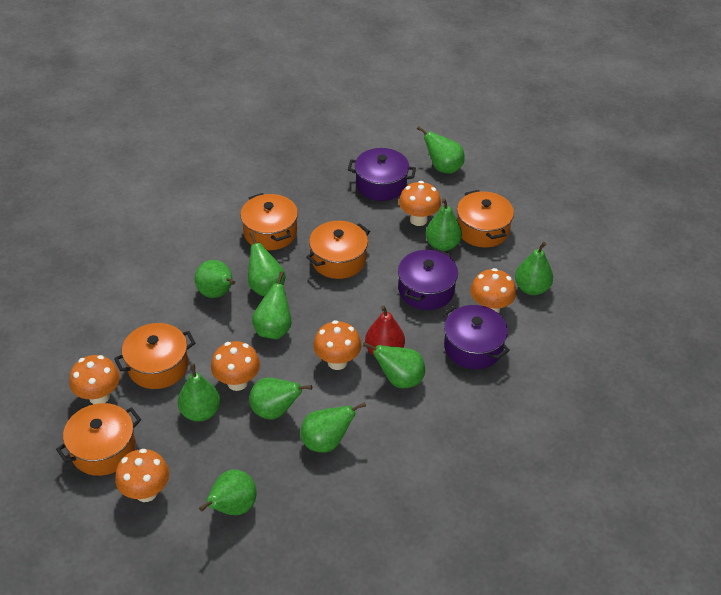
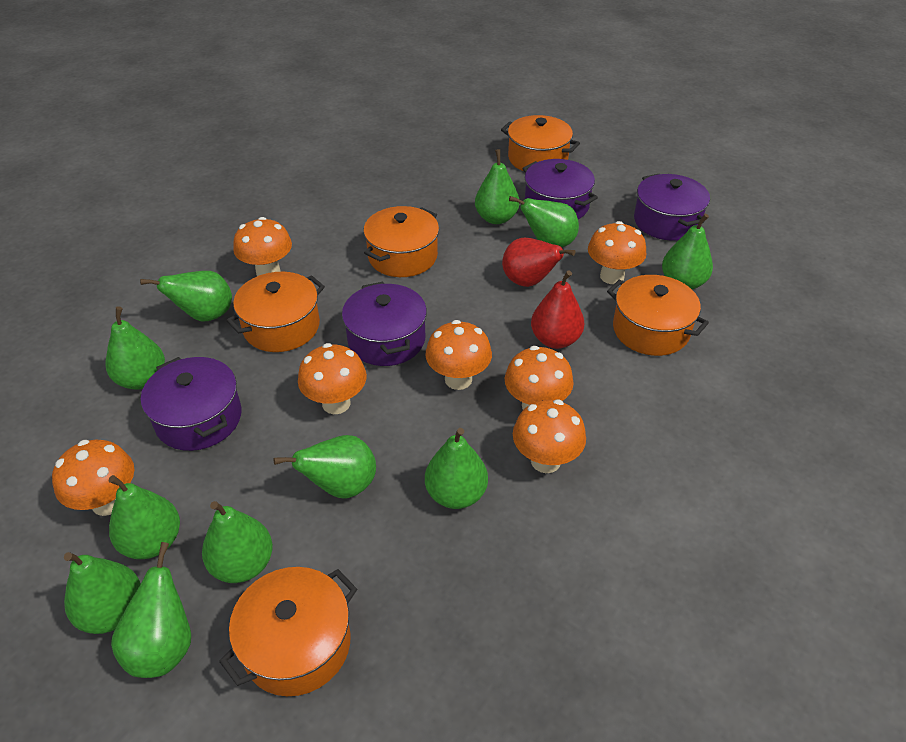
orange mushroom: 6 -> 7
purple pot: 3 -> 4
red pear: 1 -> 2

